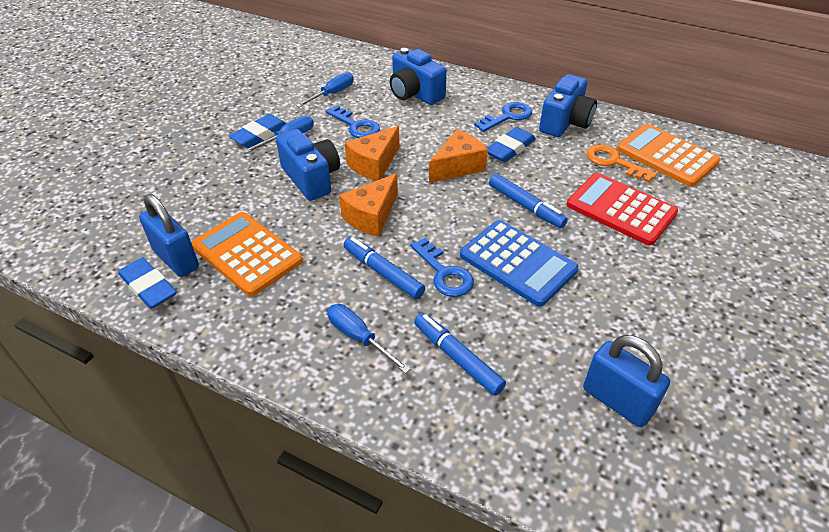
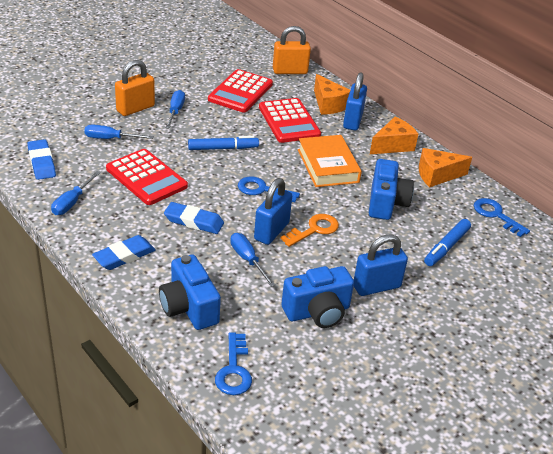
blue calculator: 1 -> 0
blue marker: 3 -> 2
blue padlock: 2 -> 3
blue screwdriver: 3 -> 4
orange book: 0 -> 1
orange calculator: 2 -> 0
orange padlock: 0 -> 2
red calculator: 1 -> 3

